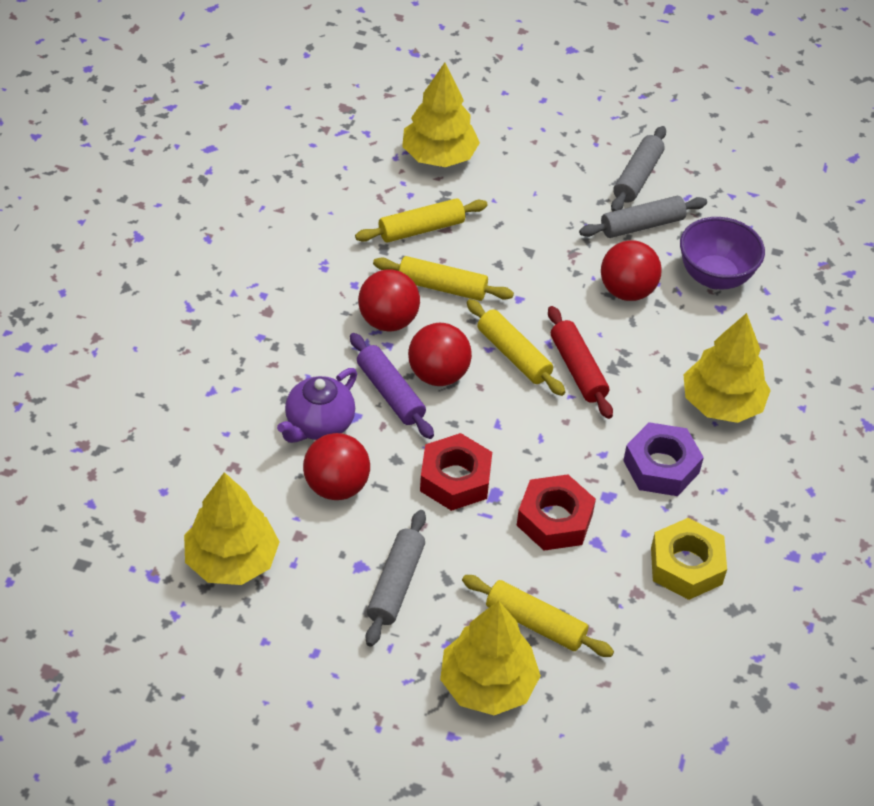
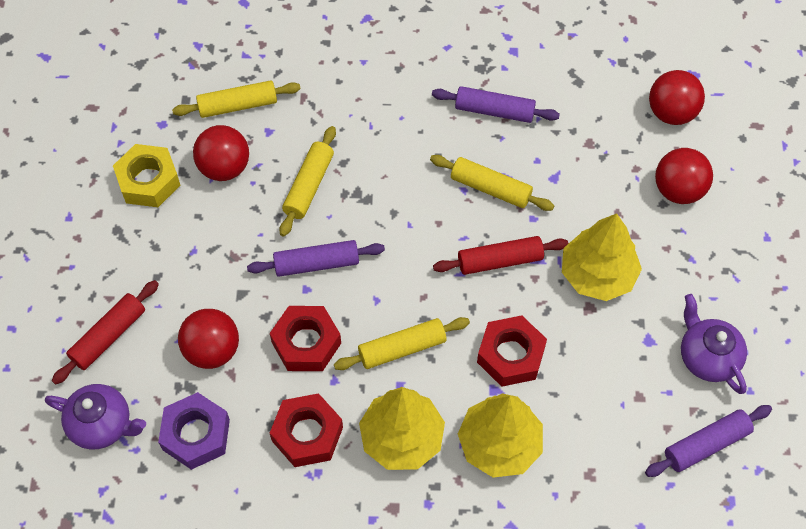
grey rolling pin: 3 -> 0
purple bowl: 1 -> 0
purple rolling pin: 1 -> 3
purple teapot: 1 -> 2
red nut: 2 -> 3
red rolling pin: 1 -> 2
yellow tree: 4 -> 3

